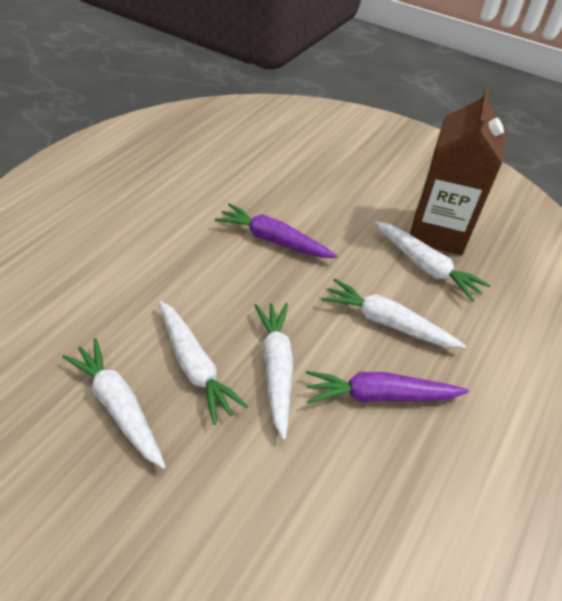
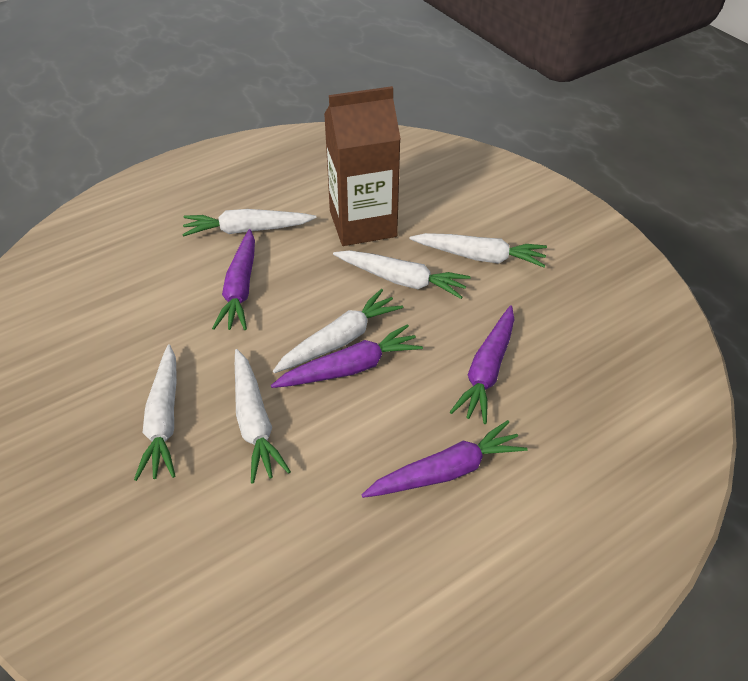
purple carrot: 2 -> 4
white carrot: 5 -> 6

